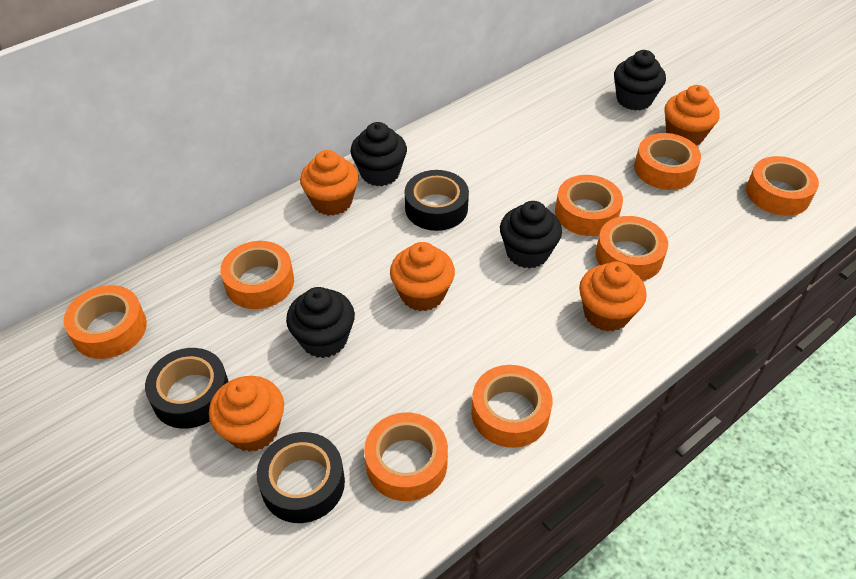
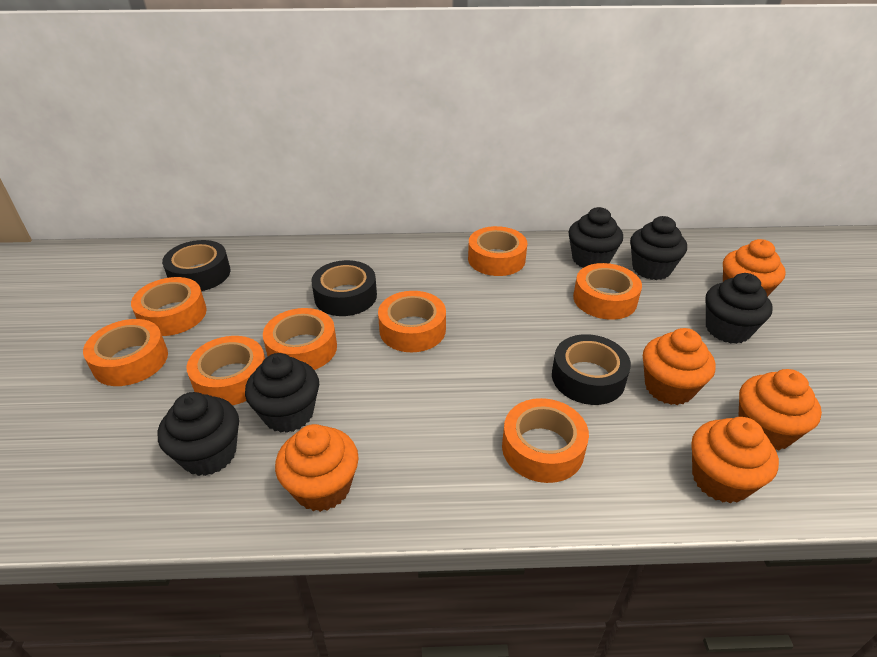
black cupcake: 4 -> 5

